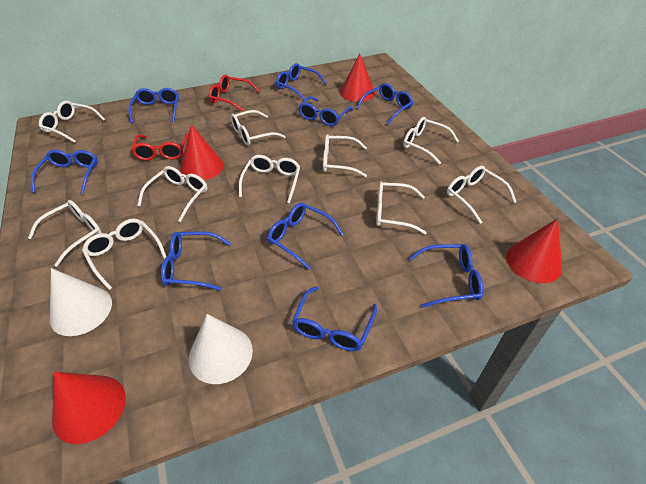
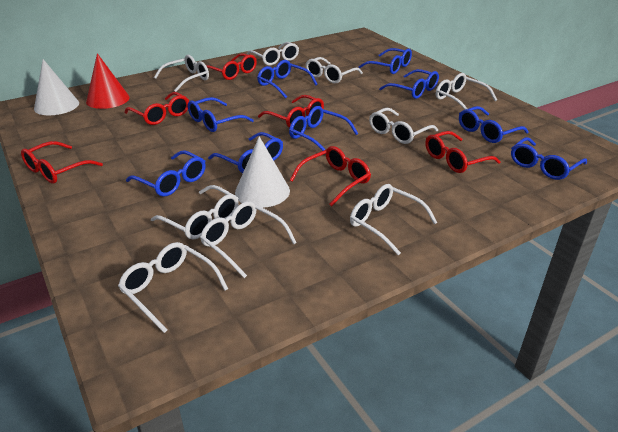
red cone: 4 -> 1
red glasses: 2 -> 6
white glasses: 10 -> 9

